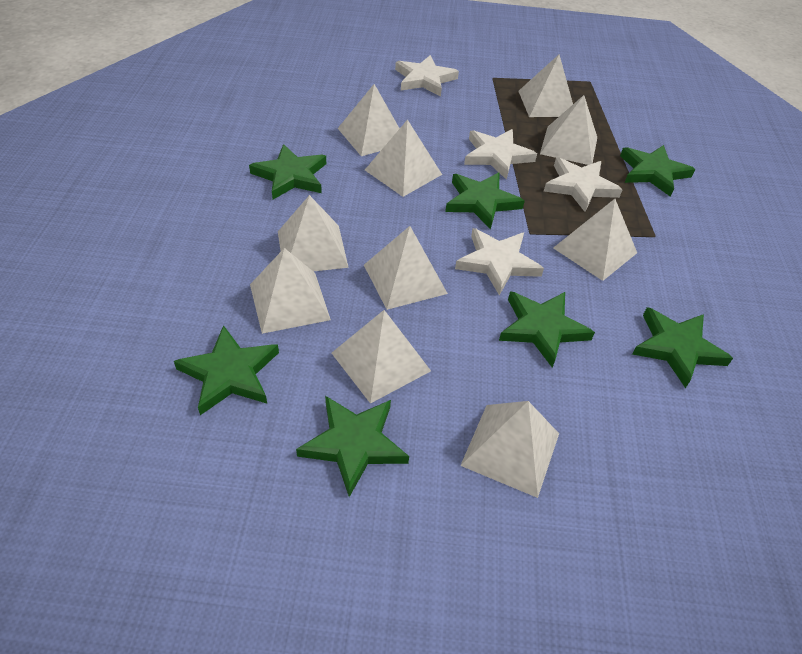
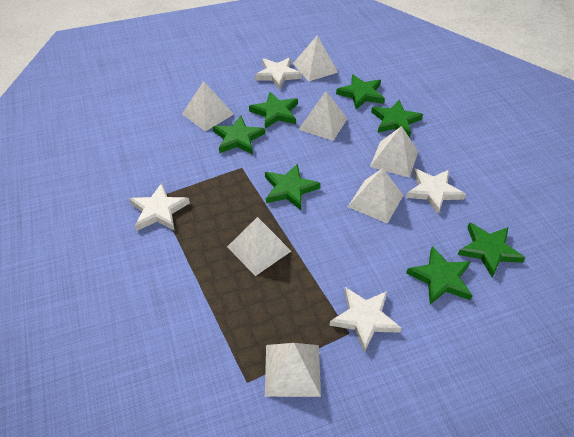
white pyramid: 10 -> 7

